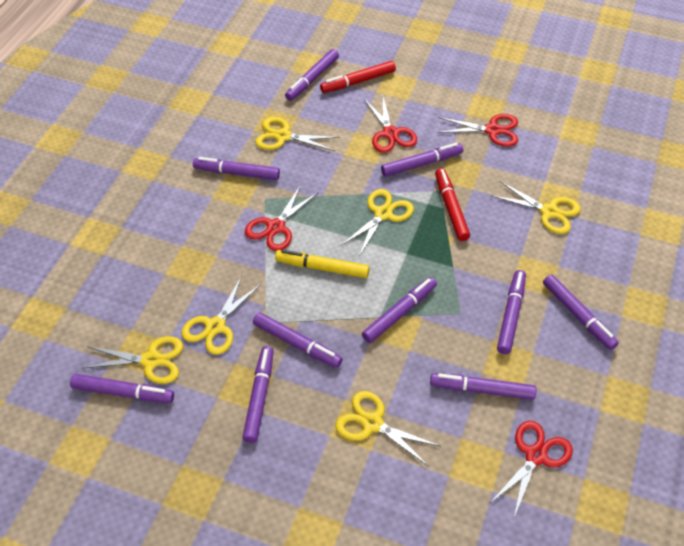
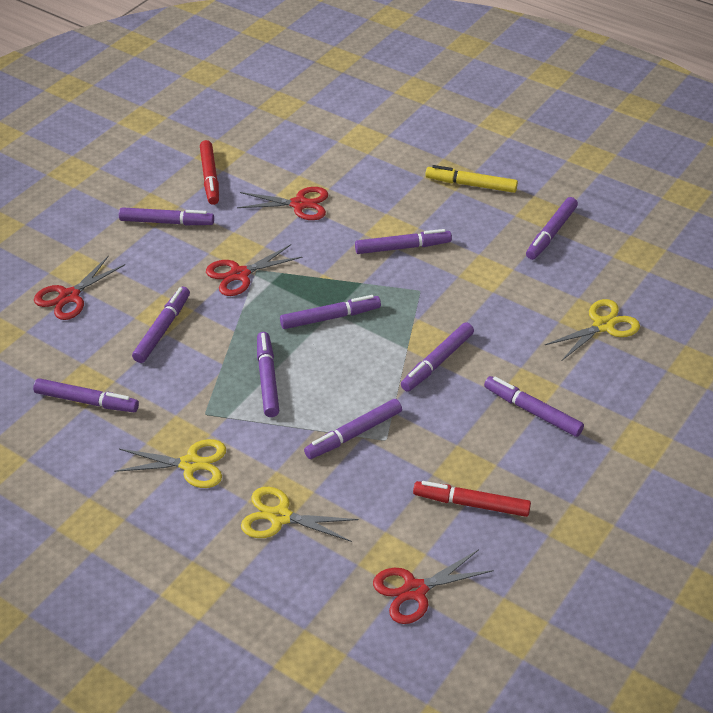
yellow scissors: 6 -> 3

